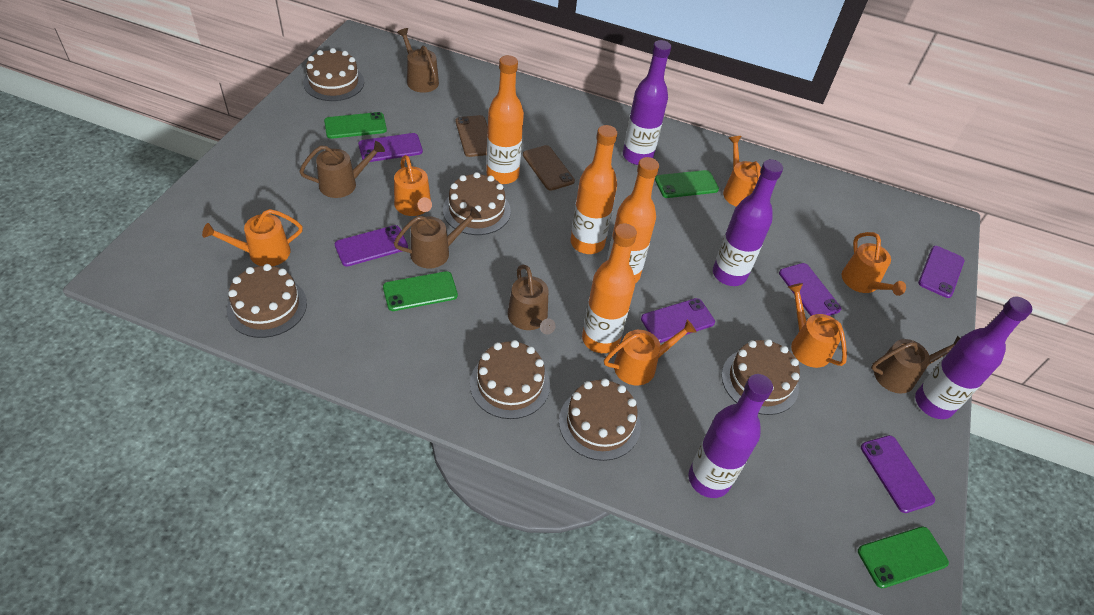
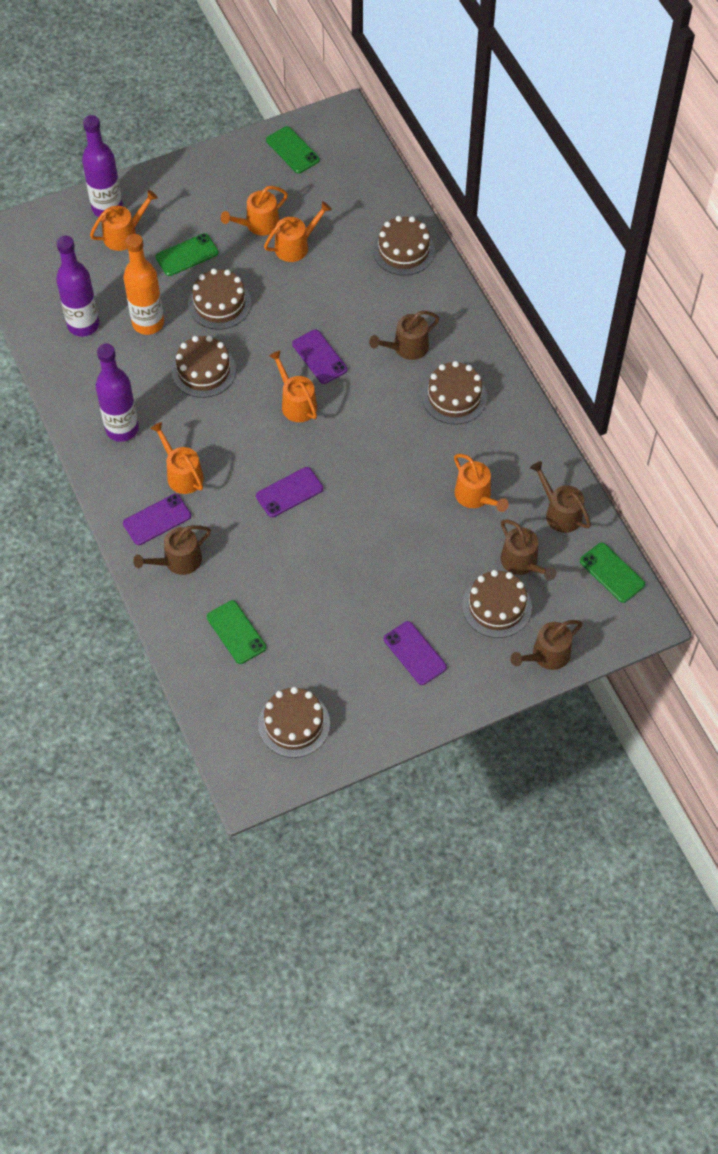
brown phone: 2 -> 0
orange bottle: 4 -> 1
purple bottle: 4 -> 3
purple phone: 6 -> 4

